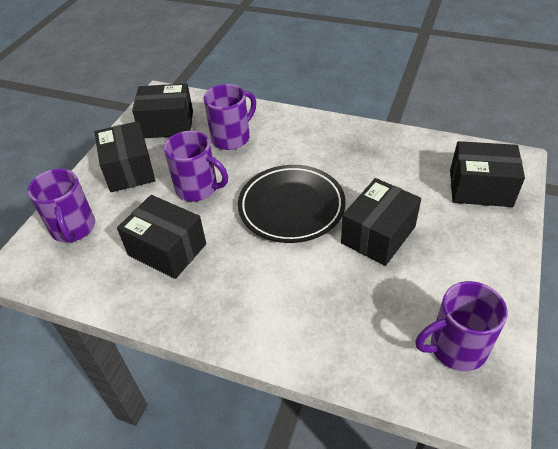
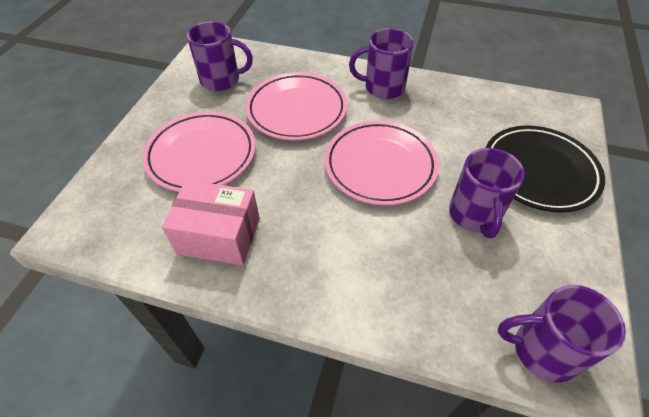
black box: 5 -> 0
pink box: 0 -> 1
pink plate: 0 -> 3

